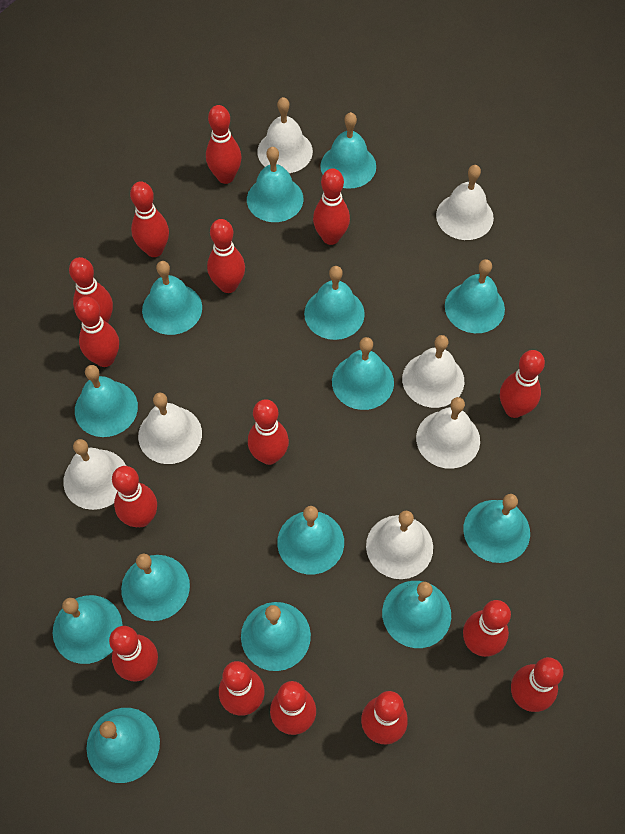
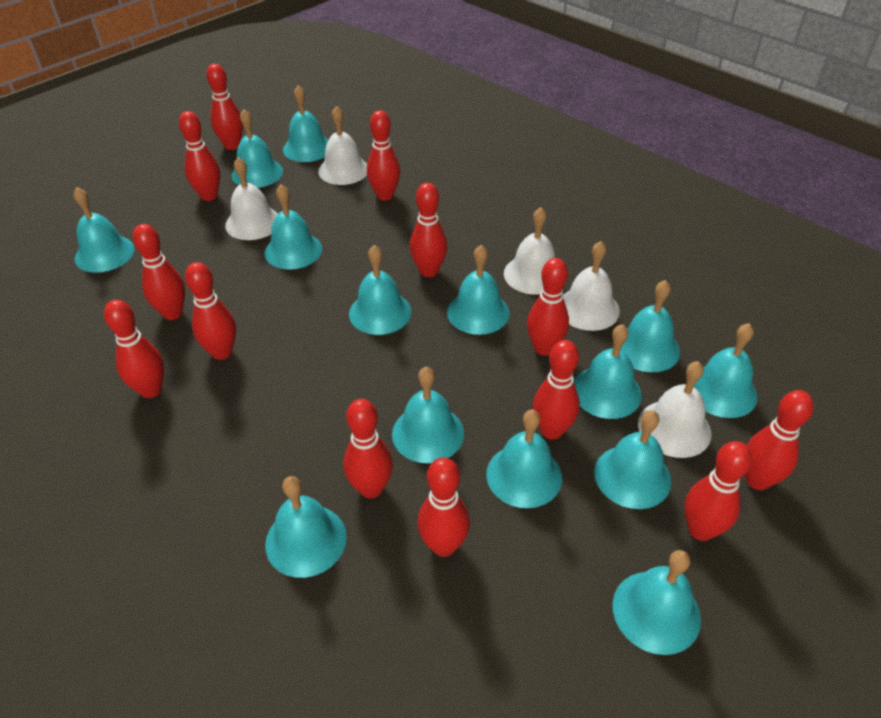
red bowling pin: 15 -> 13
white bell: 7 -> 5

